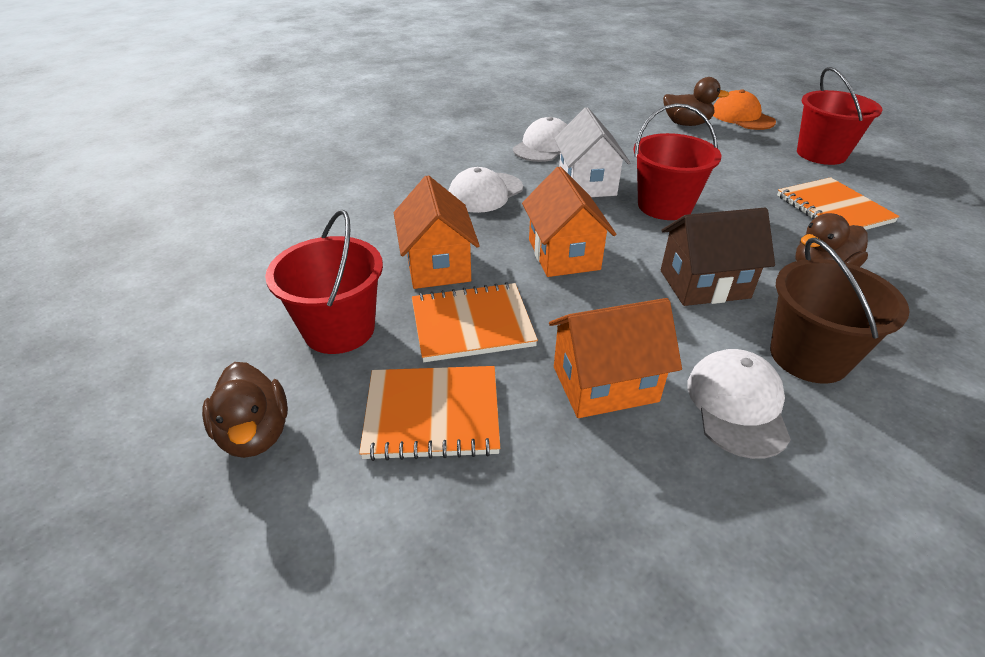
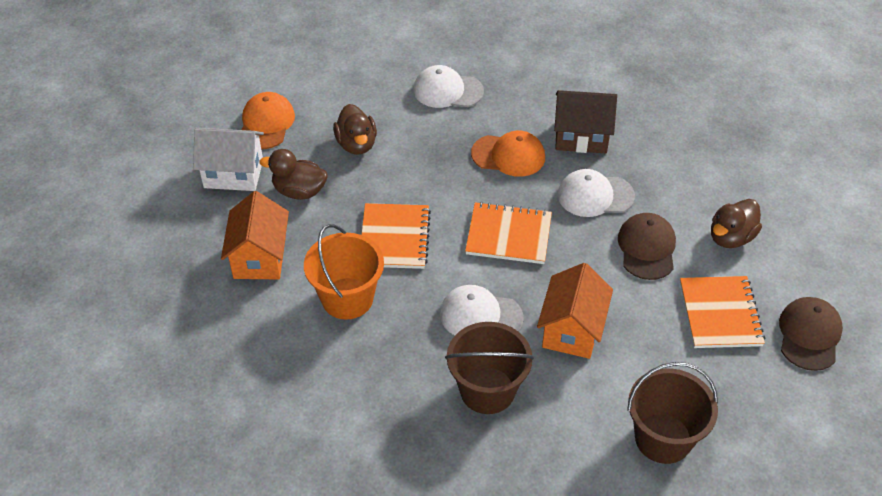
brown bucket: 1 -> 2
brown cap: 0 -> 2
orange bucket: 0 -> 1
orange cap: 1 -> 2
orange house: 3 -> 2
red bucket: 3 -> 0

